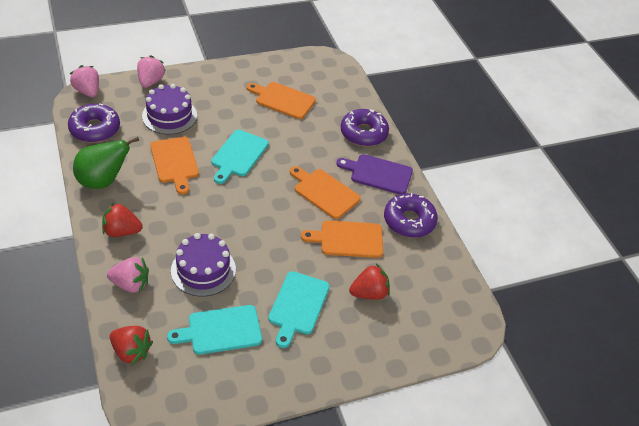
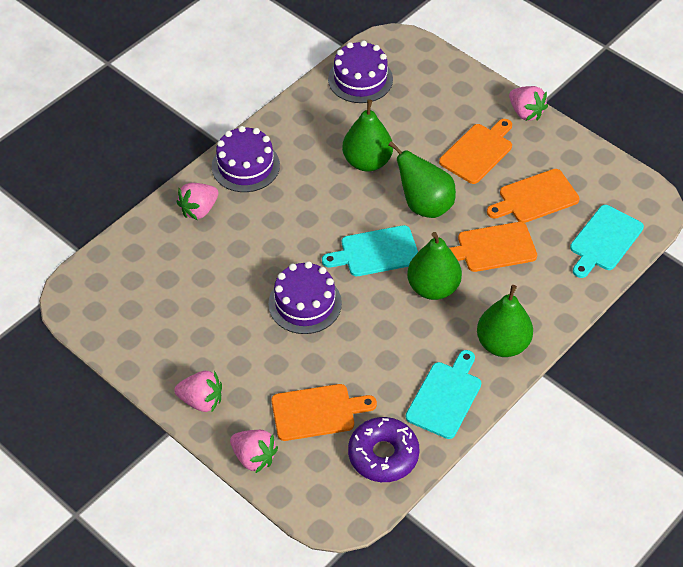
green pear: 1 -> 4
pink strawberry: 3 -> 4
purple cake: 2 -> 3
purple cutting board: 1 -> 0
purple donut: 3 -> 1
red strawberry: 3 -> 0

